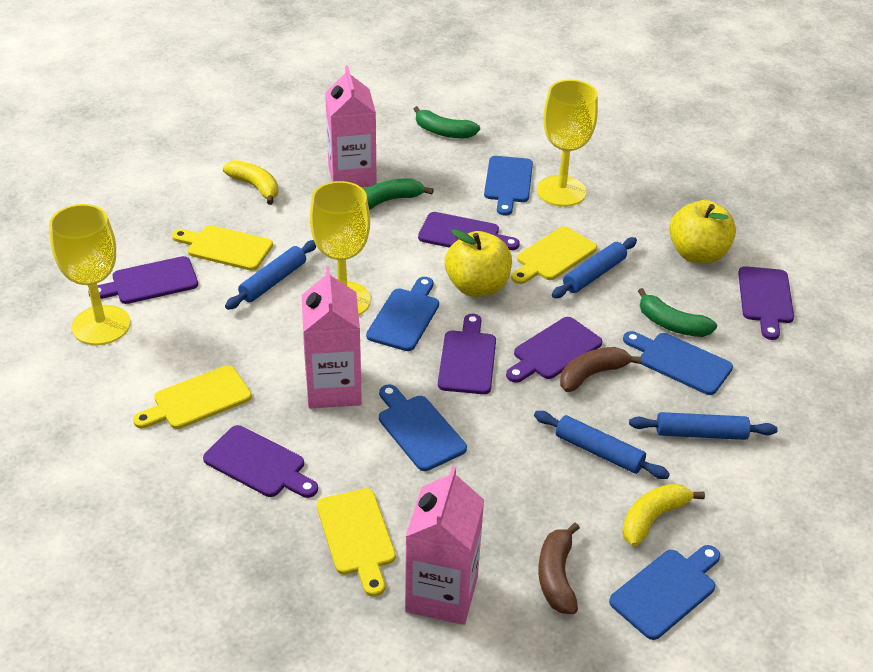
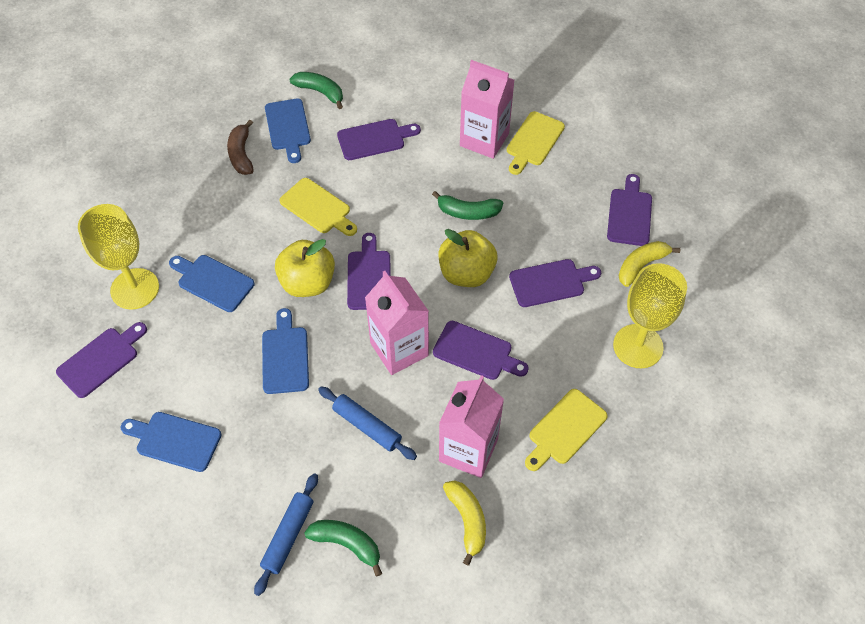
blue cutting board: 5 -> 4
blue rolling pin: 4 -> 2
brown banana: 2 -> 1
yellow cutting board: 4 -> 3
yellow goblet: 3 -> 2

